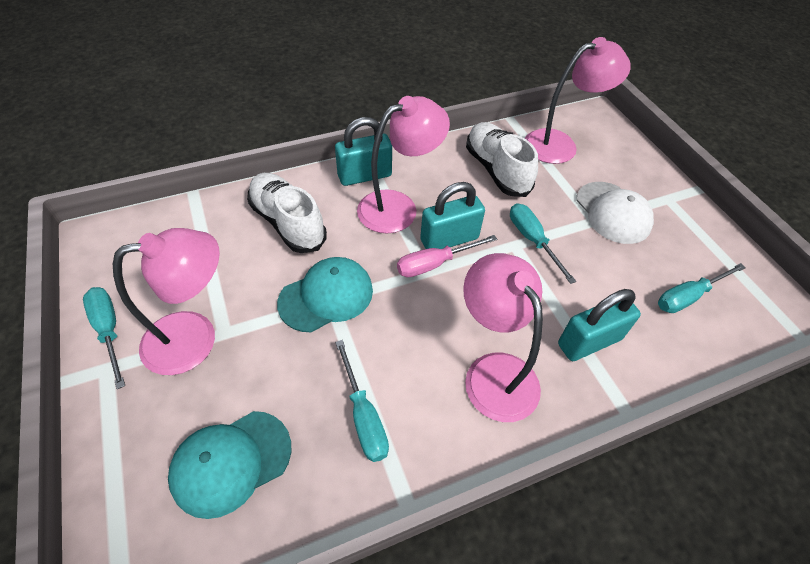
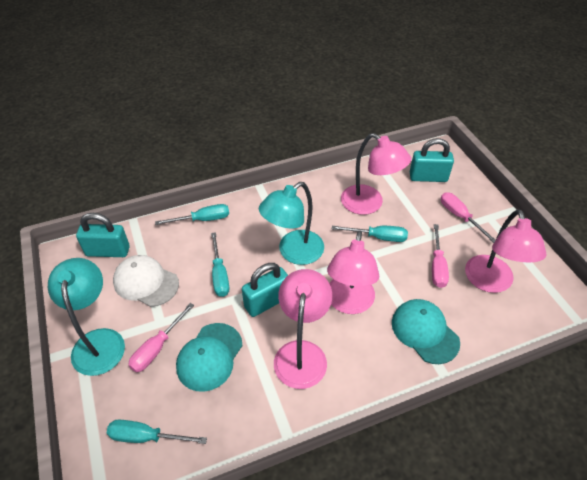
pink screwdriver: 1 -> 3
turquoise lamp: 0 -> 2
white shoe: 2 -> 0

